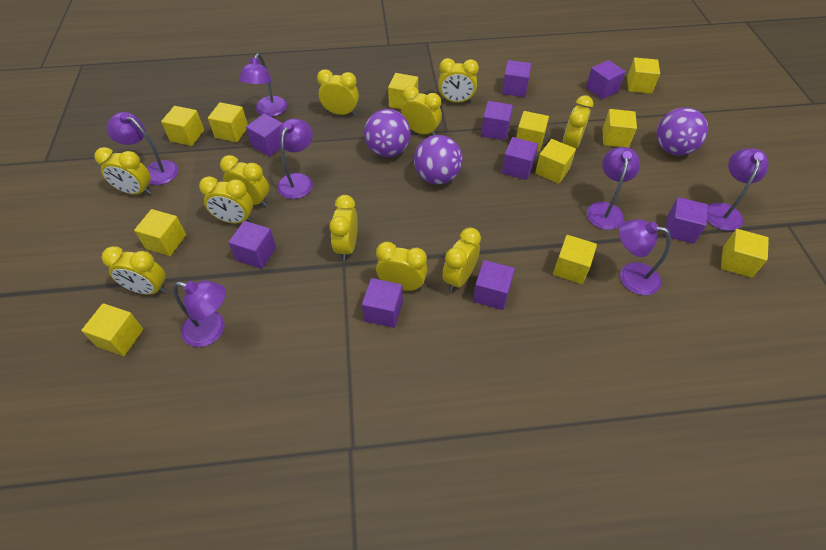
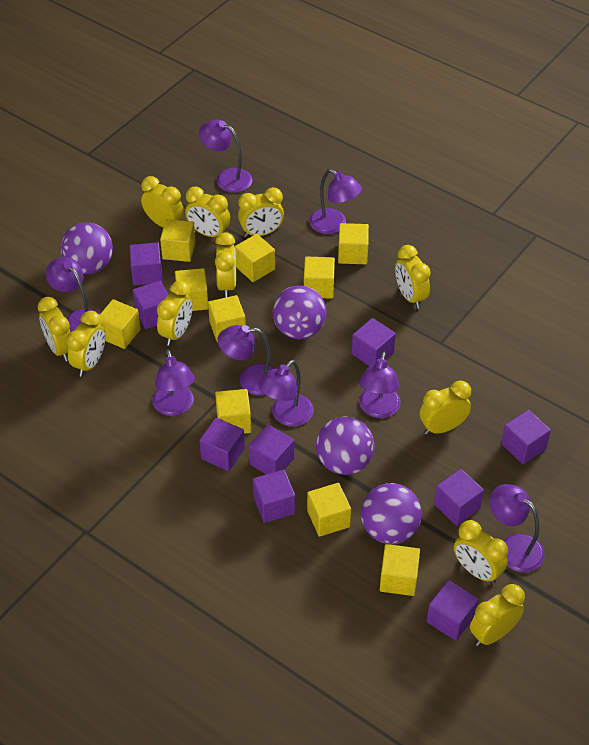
purple ball: 3 -> 4
purple lamp: 7 -> 8
yellow cube: 11 -> 10

